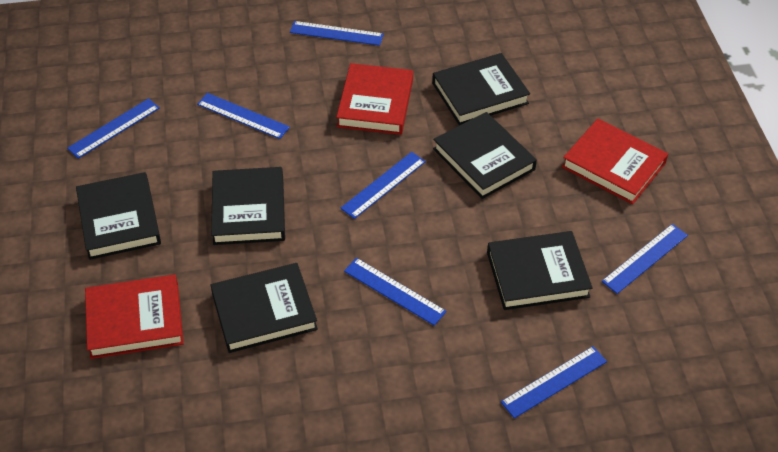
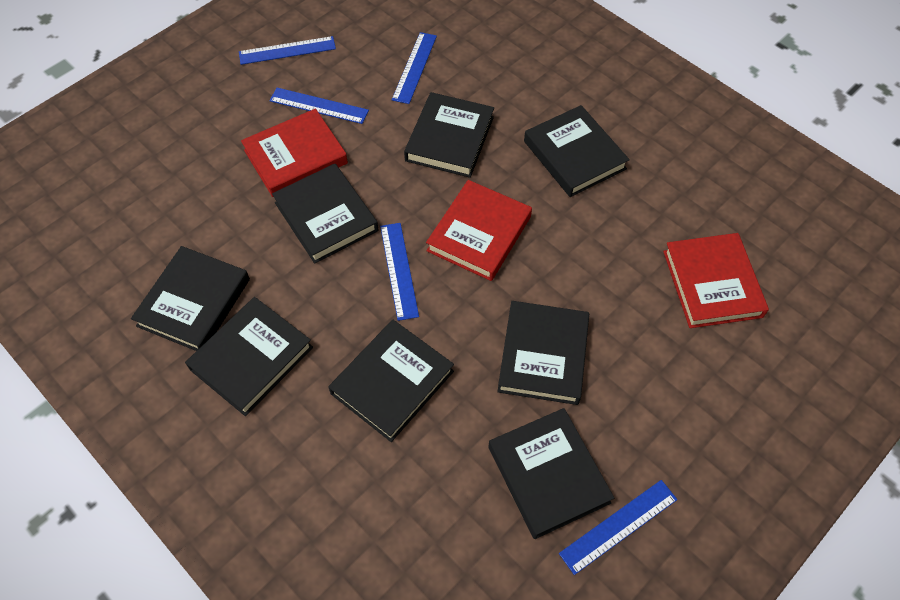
black book: 6 -> 8
blue ruler: 7 -> 5

